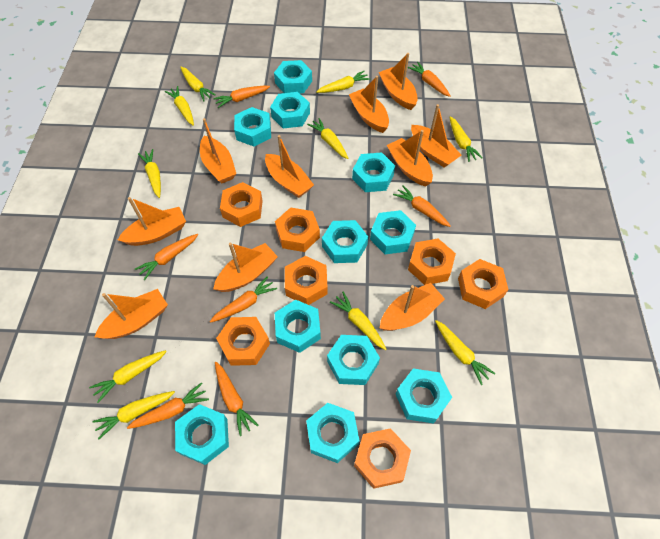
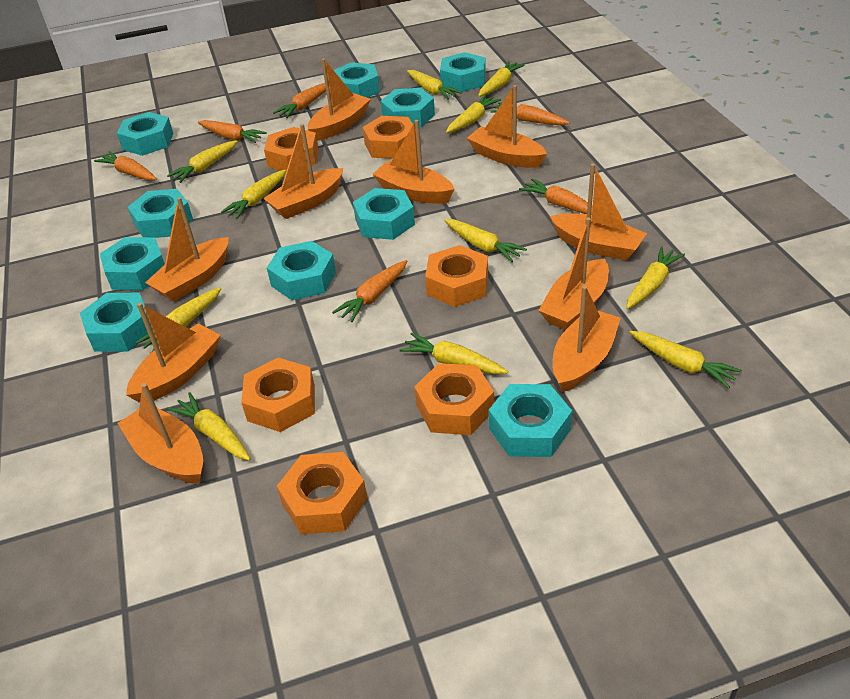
orange carrot: 7 -> 6
orange nut: 7 -> 6
turquoise nut: 11 -> 10
yellow carrot: 10 -> 11

